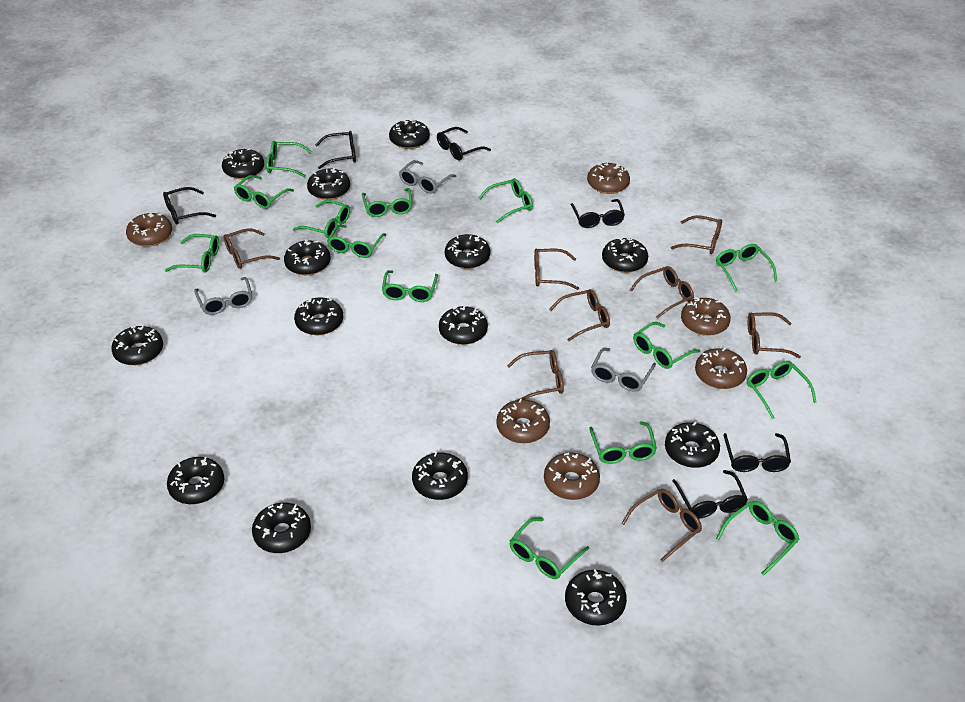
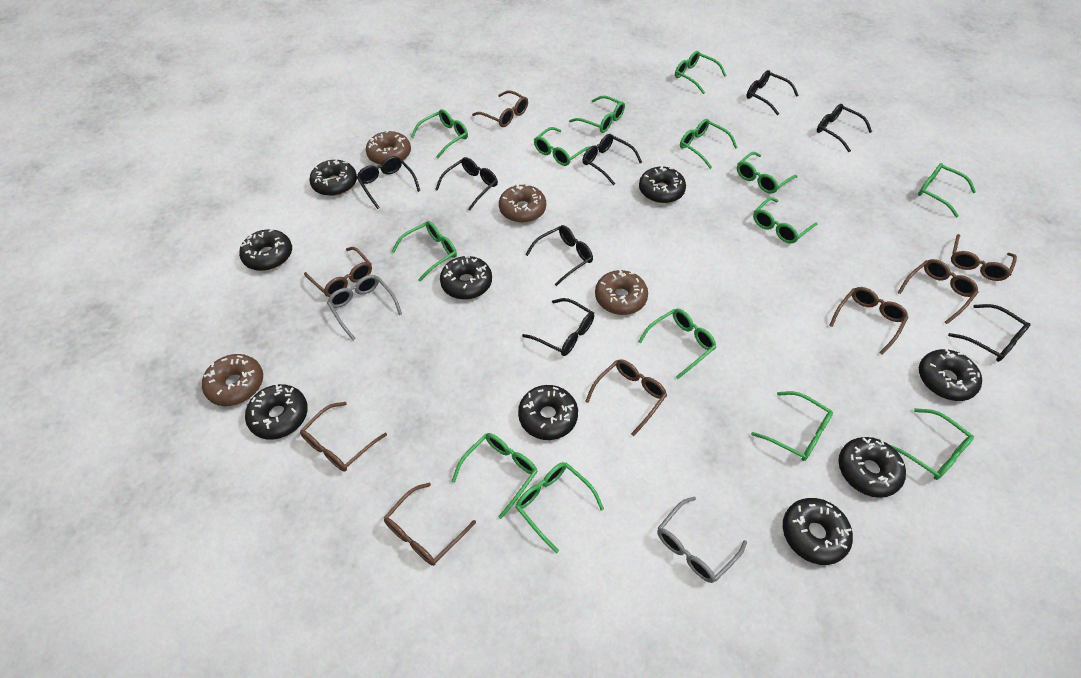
black donut: 14 -> 9
black glasses: 6 -> 8
brown donut: 6 -> 4
grey glasses: 3 -> 2

